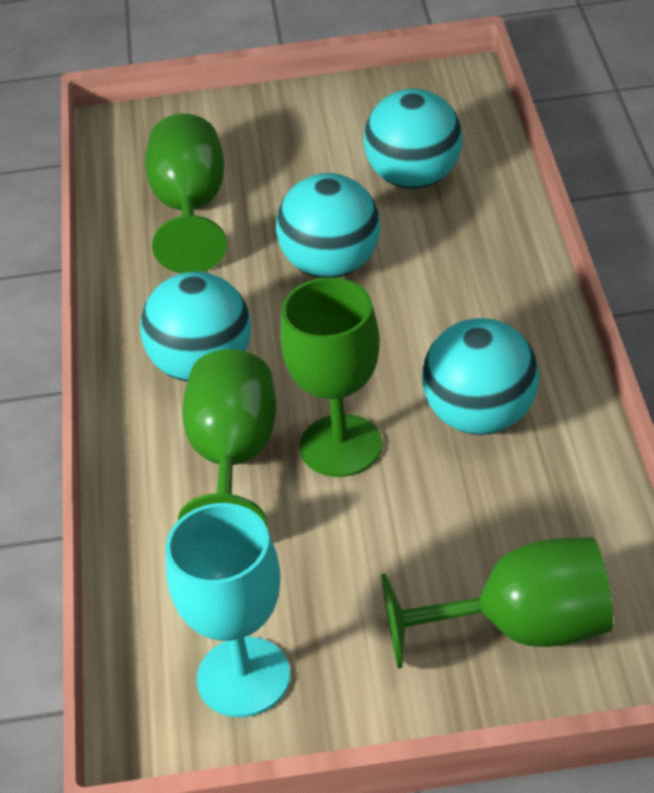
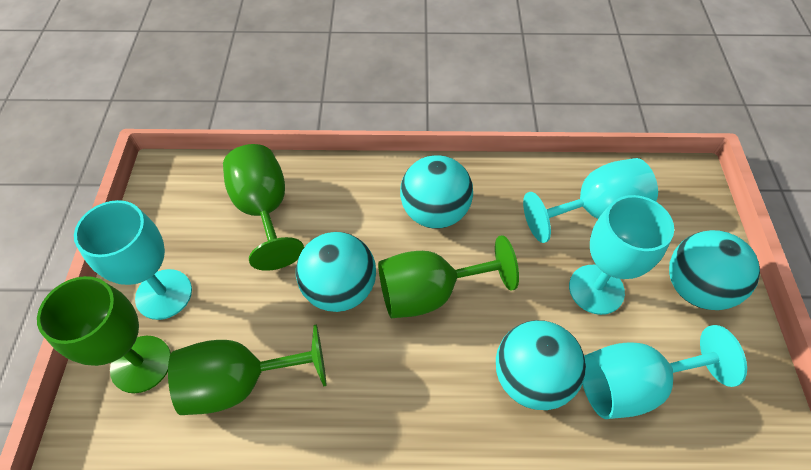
turquoise goblet: 1 -> 4

